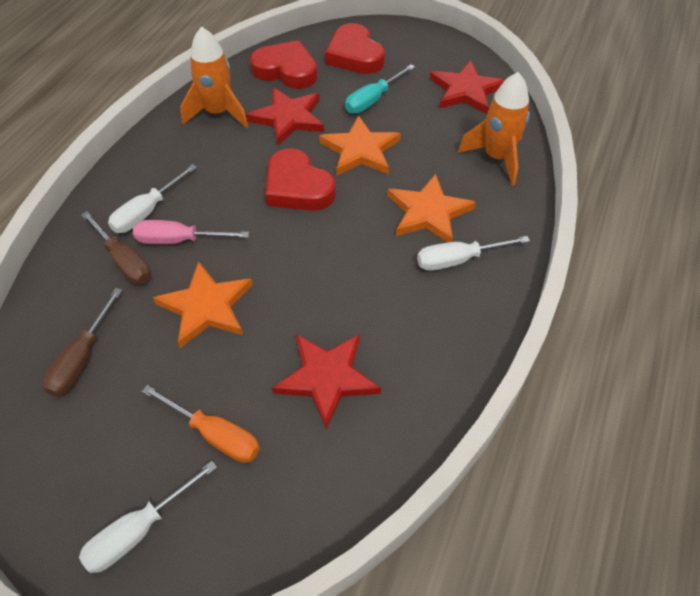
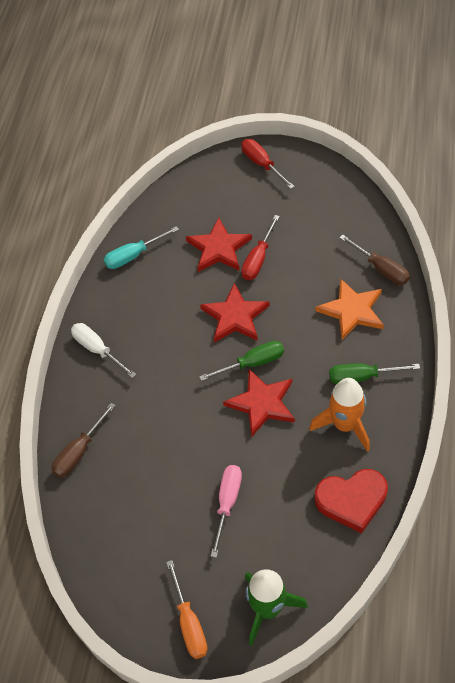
green rocket: 0 -> 1
green screwdriver: 0 -> 2
orange rocket: 2 -> 1
orange star: 3 -> 1
red heart: 3 -> 1
red screwdriver: 0 -> 2
white screwdriver: 3 -> 1

